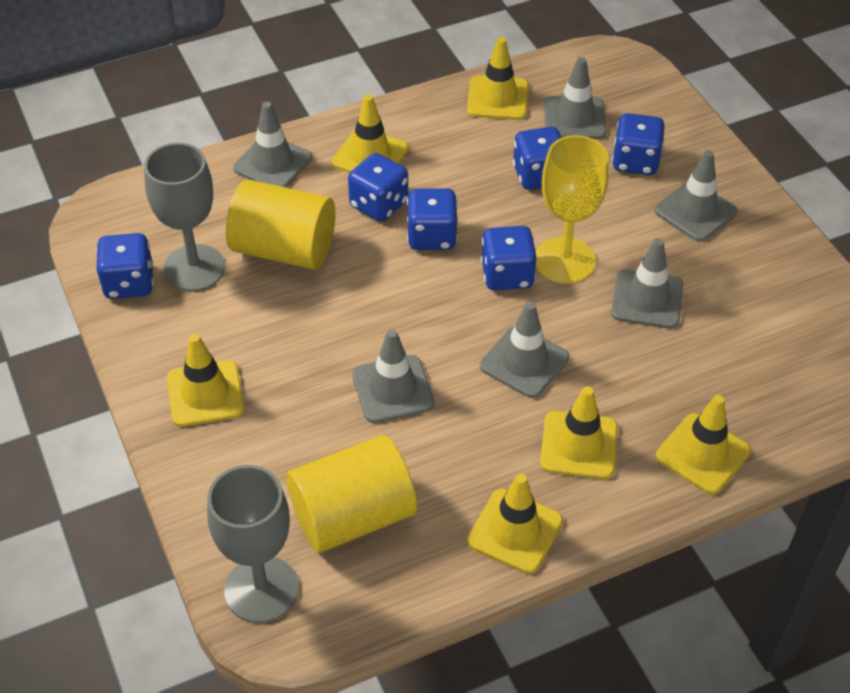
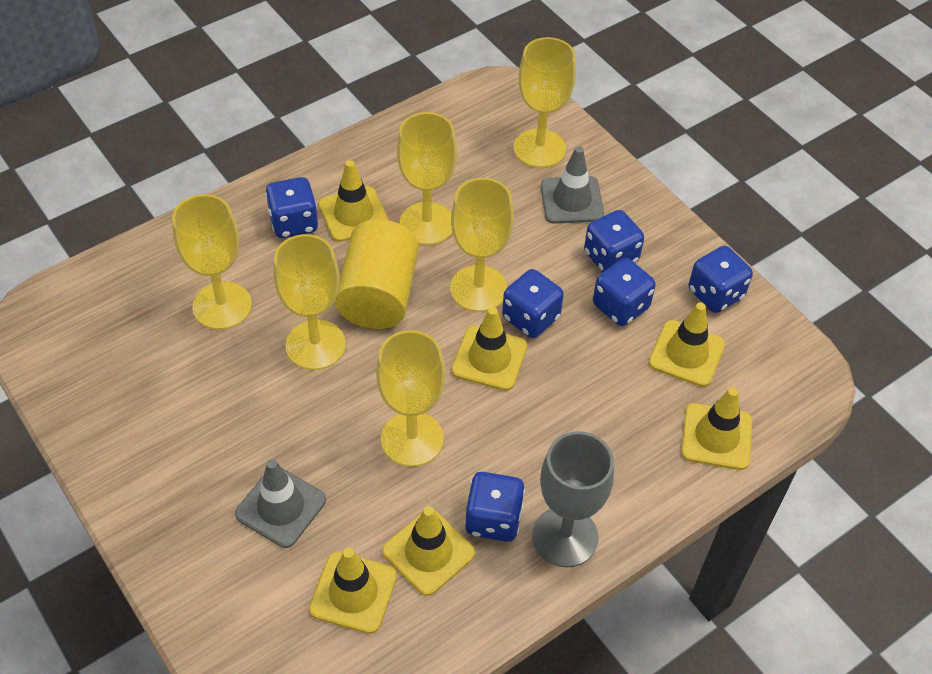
grey goblet: 2 -> 1
grey traffic cone: 6 -> 2
yellow cylinder: 2 -> 1
yellow goblet: 1 -> 6

